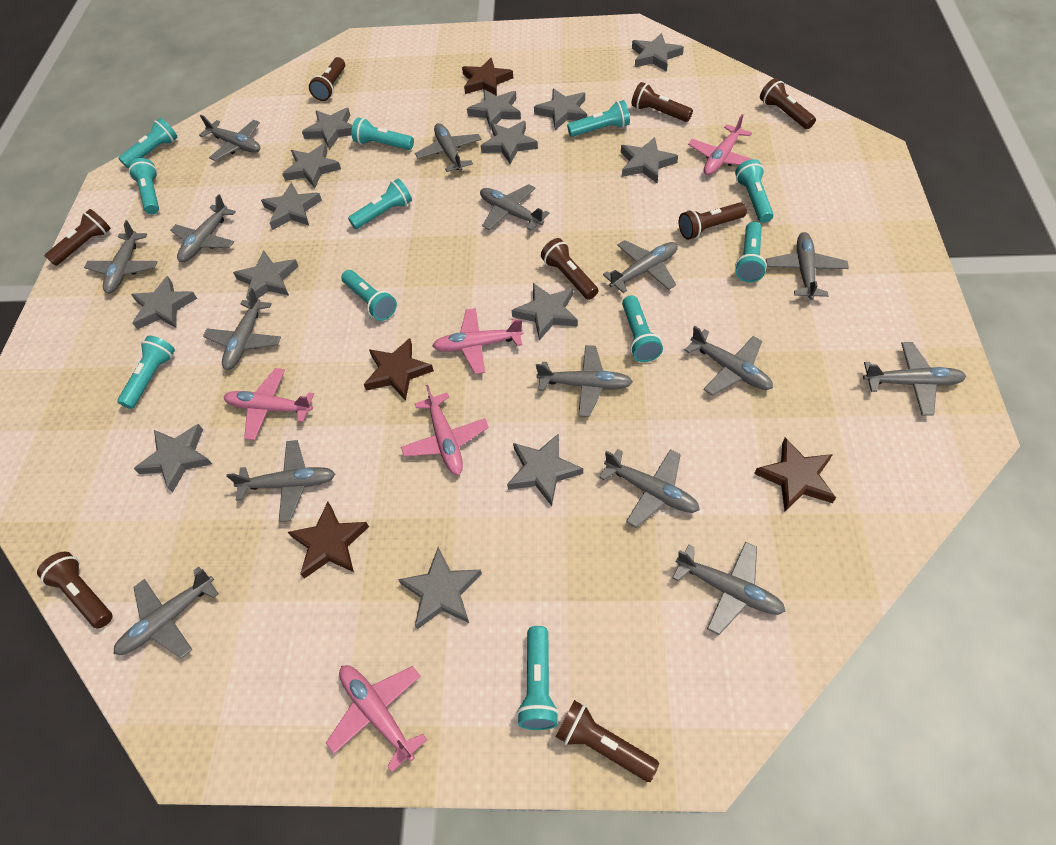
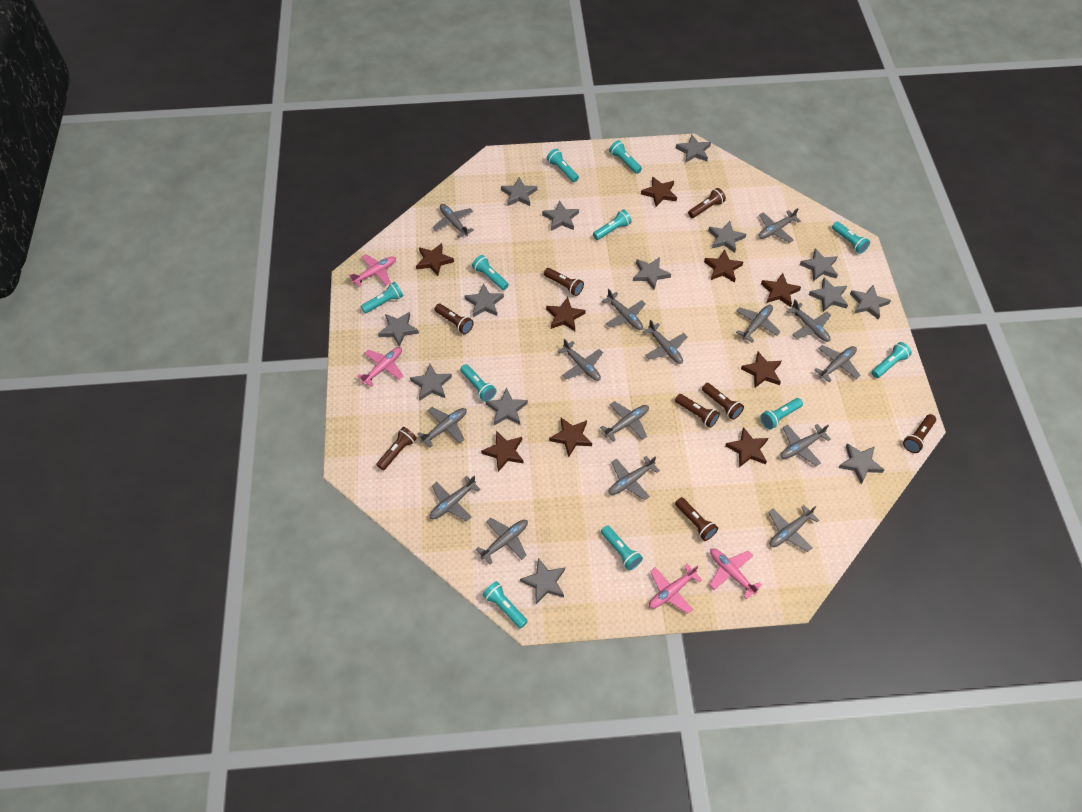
brown star: 4 -> 9
pink plane: 5 -> 4

